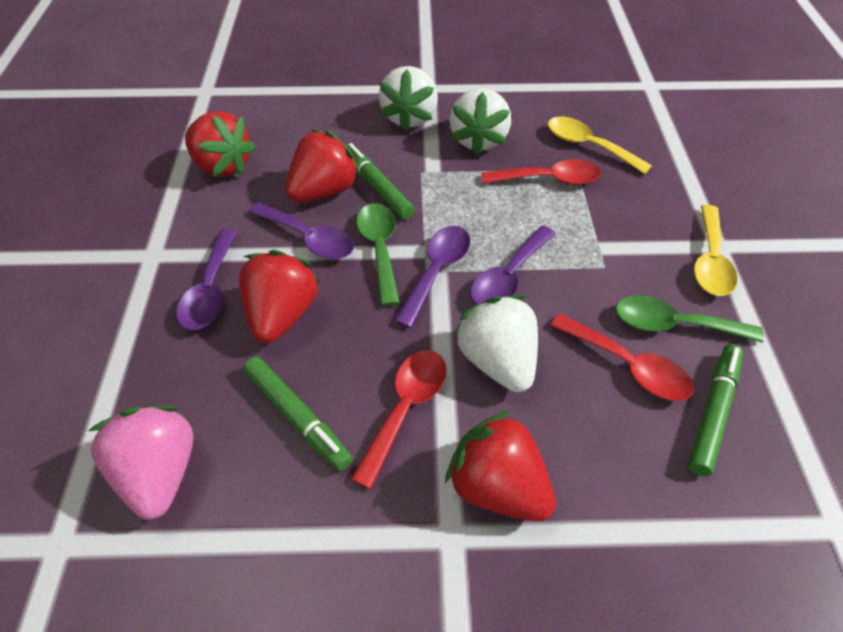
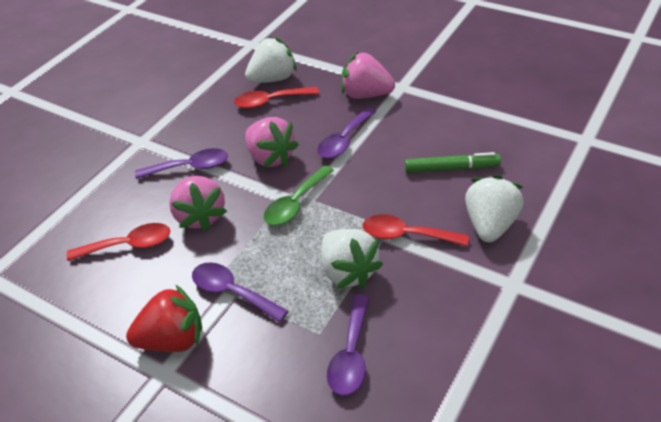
green marker: 3 -> 1
green spoon: 2 -> 1
pink strawberry: 1 -> 3
red strawberry: 4 -> 1
yellow spoon: 2 -> 0

